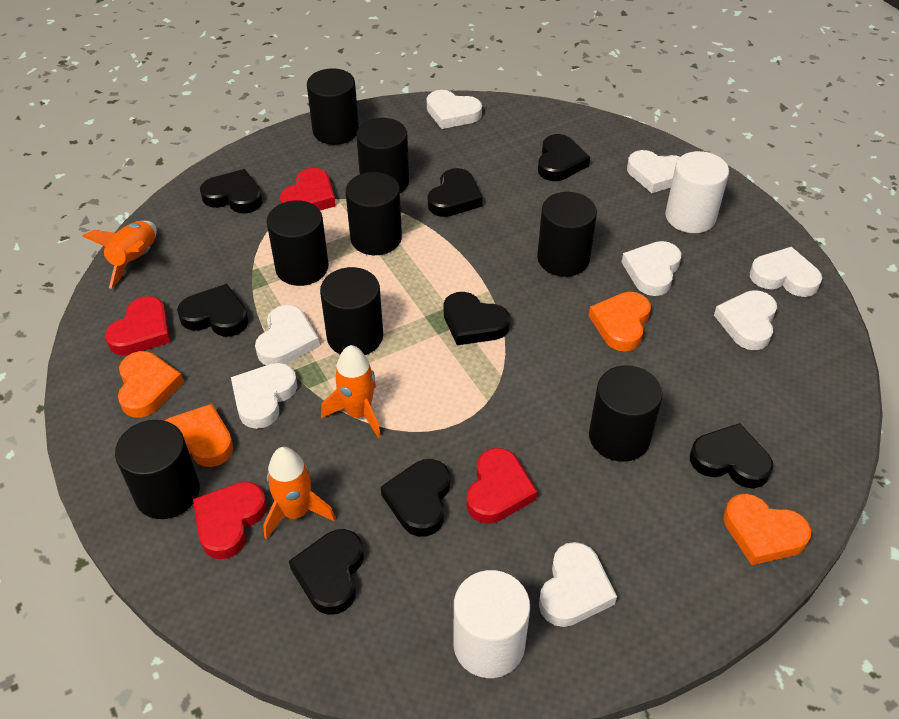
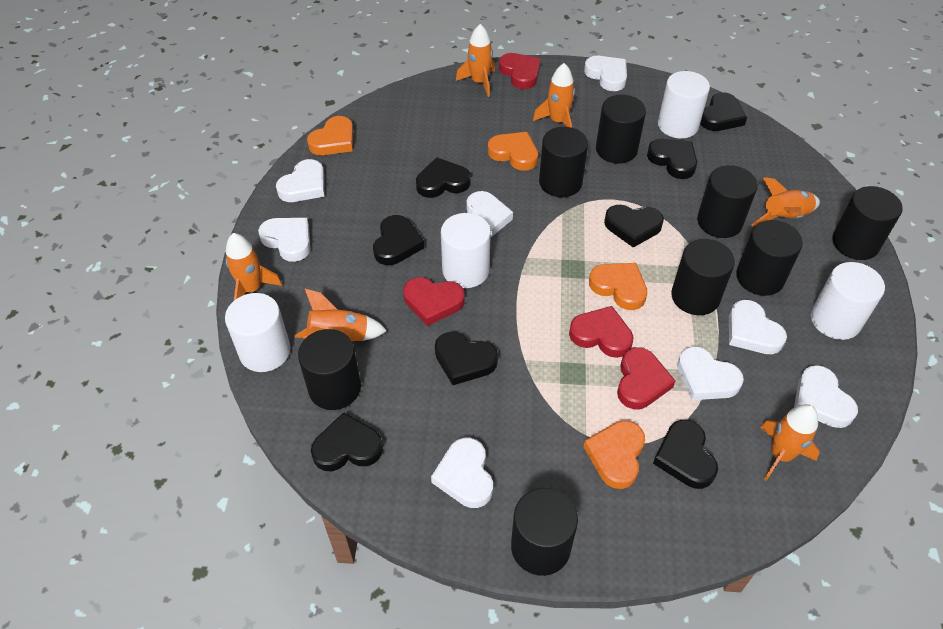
orange rocket: 3 -> 6
white cylinder: 2 -> 4

